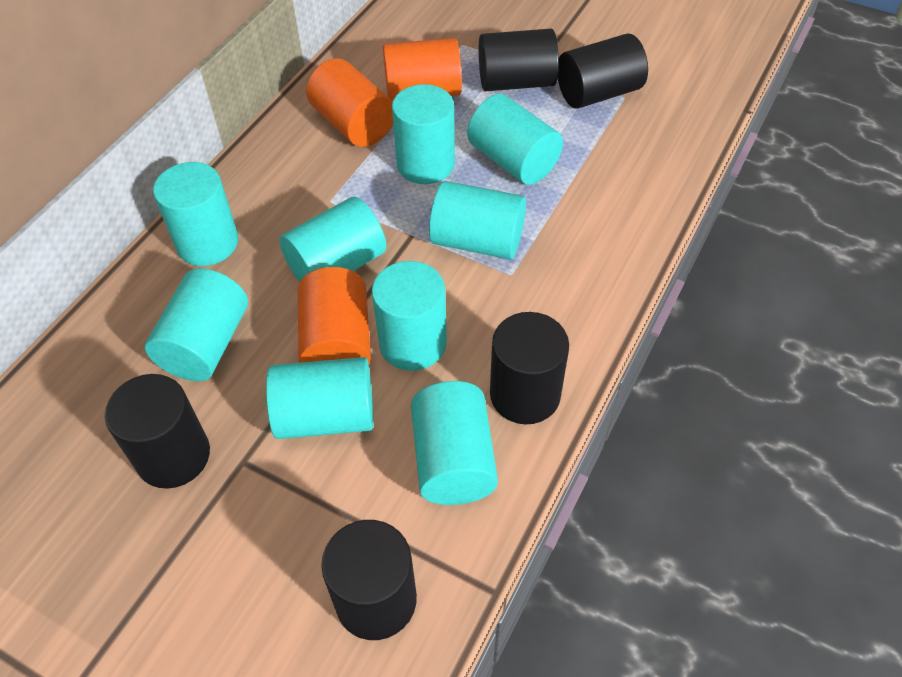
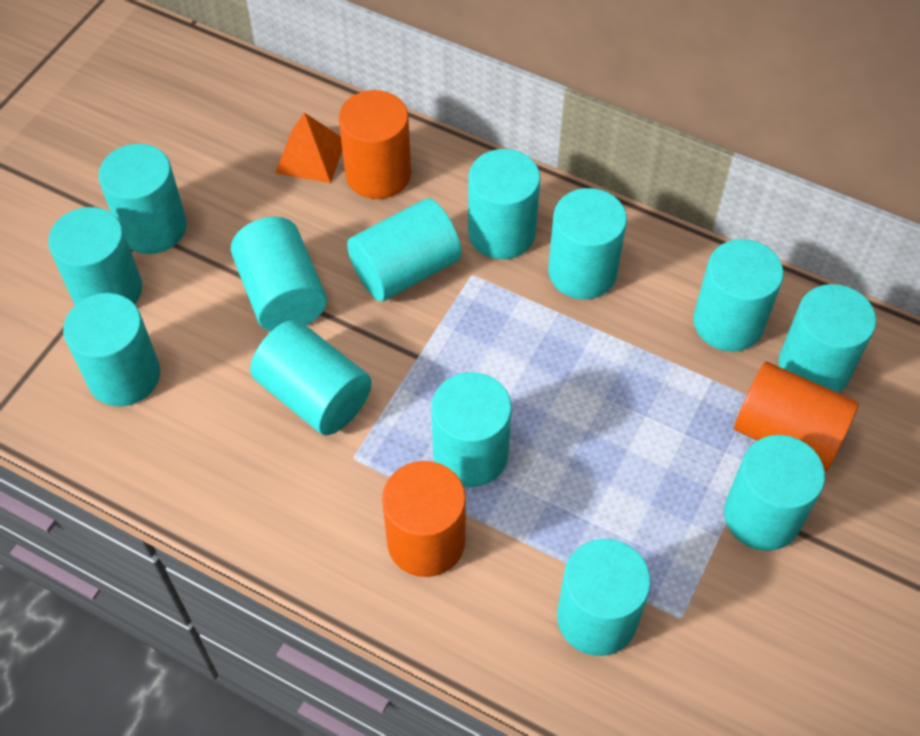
black cylinder: 5 -> 0
orange pyramid: 0 -> 1
turquoise cylinder: 9 -> 13

